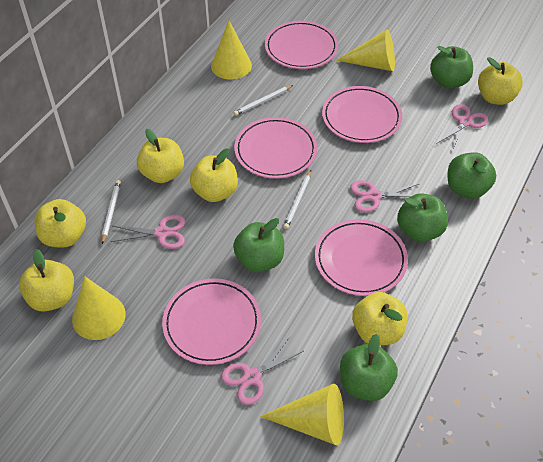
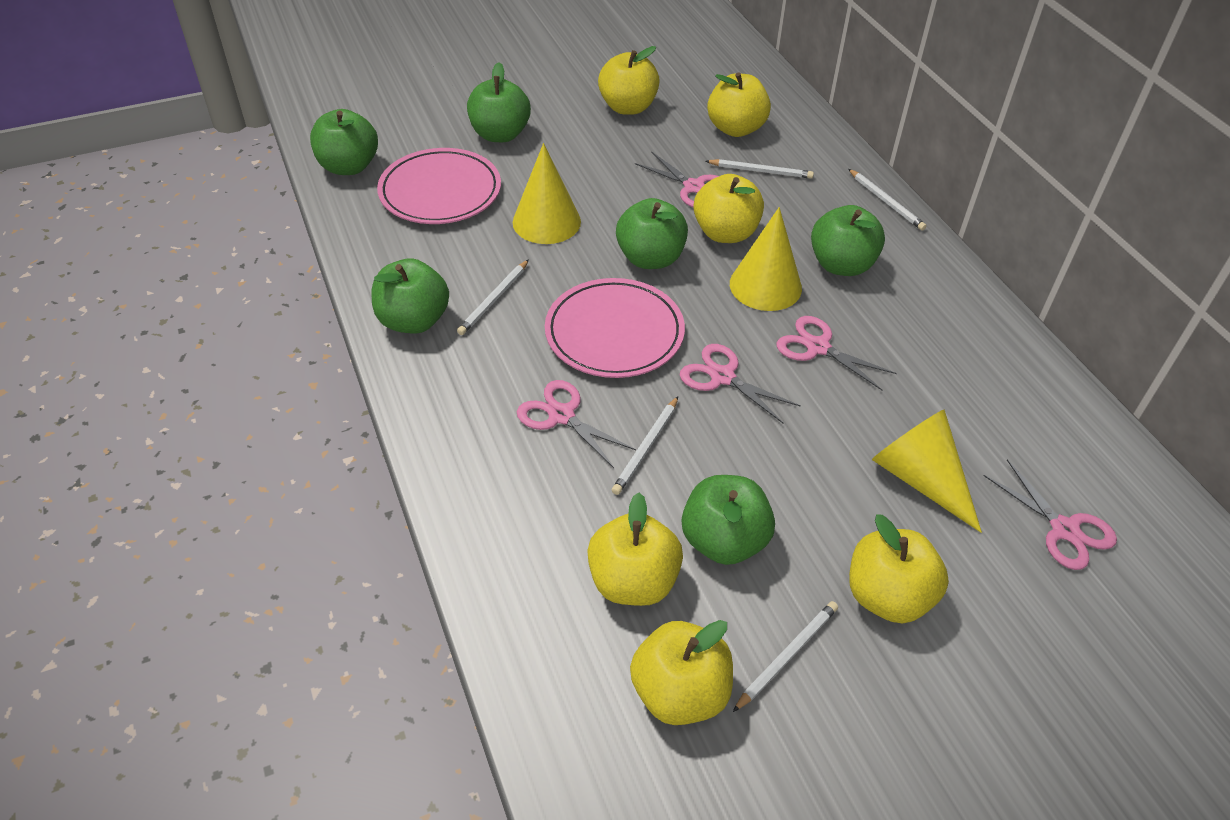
green apple: 5 -> 6
pink plate: 5 -> 2
pink scissors: 4 -> 5
white pencil: 3 -> 5
yellow cone: 4 -> 3

